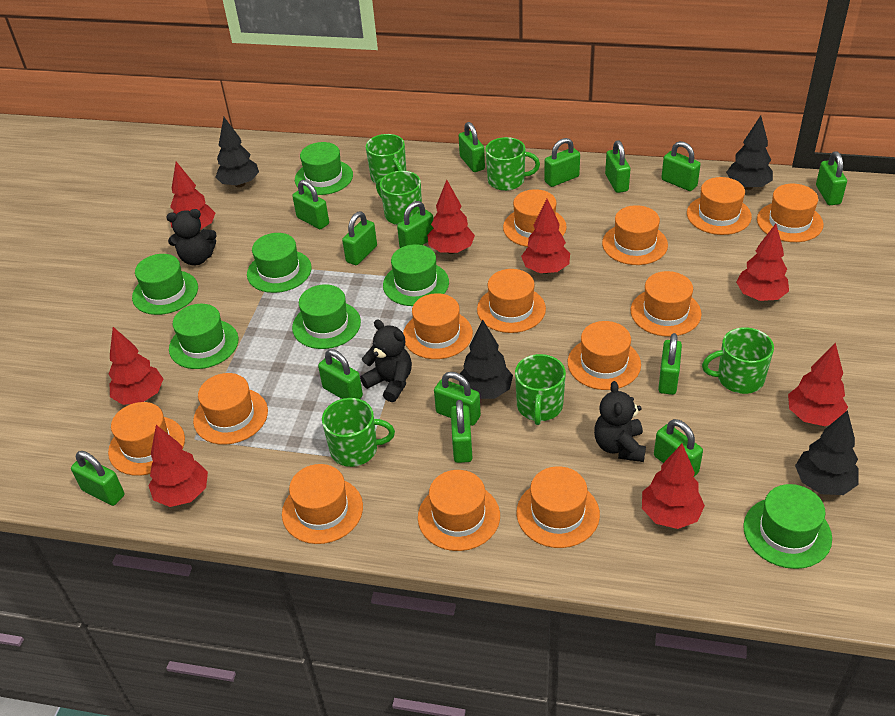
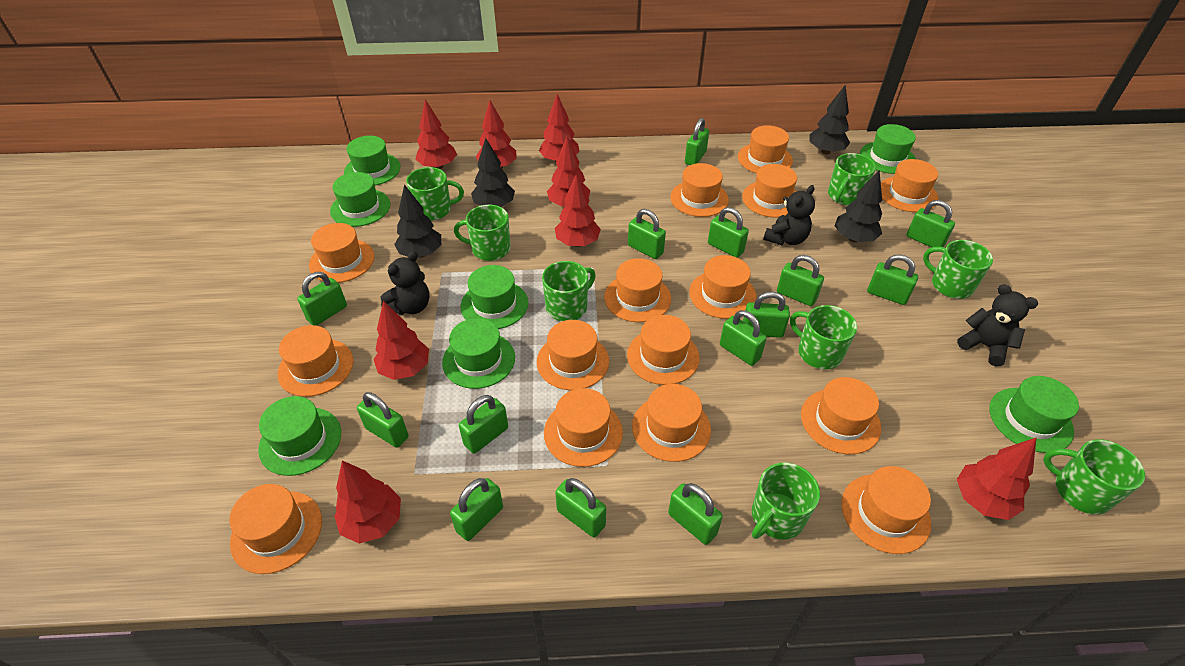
green mug: 6 -> 8
orange hat: 13 -> 15

